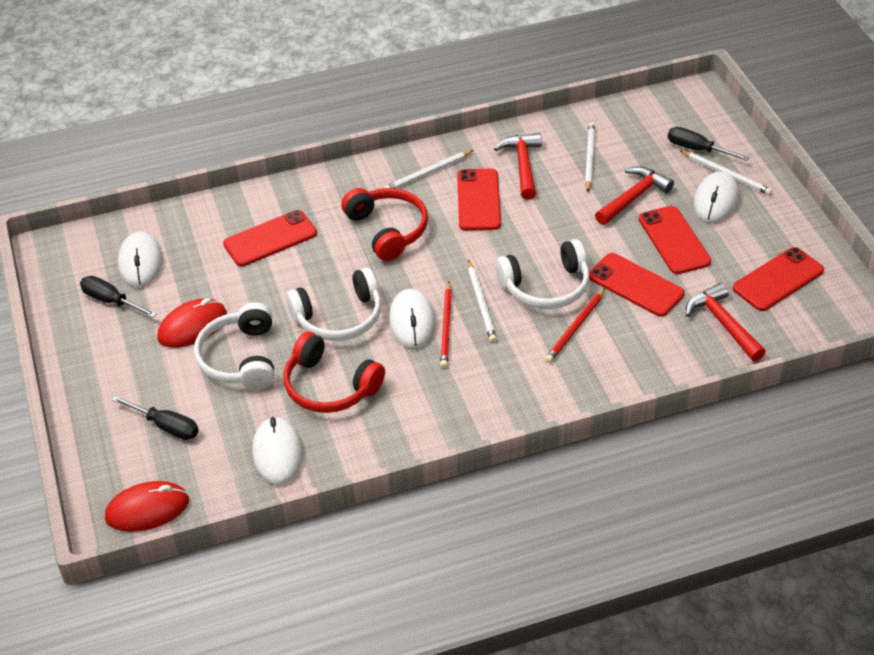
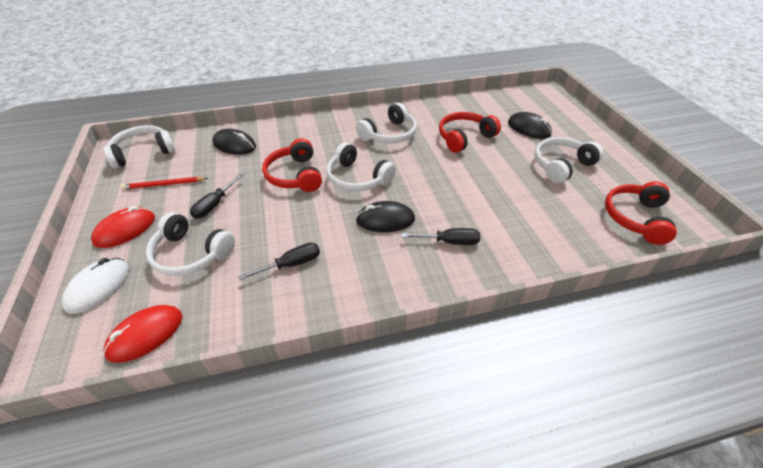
black mouse: 0 -> 3
red hammer: 3 -> 0
red headphones: 2 -> 3
red pencil: 2 -> 1
red phone: 5 -> 0
white headphones: 3 -> 5
white mouse: 4 -> 1
white pencil: 4 -> 0

